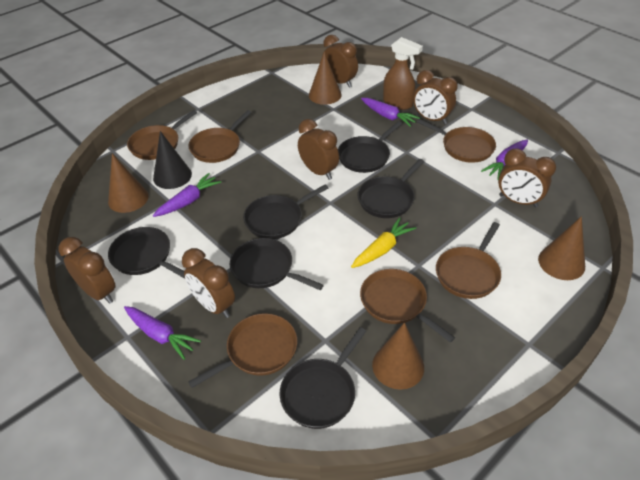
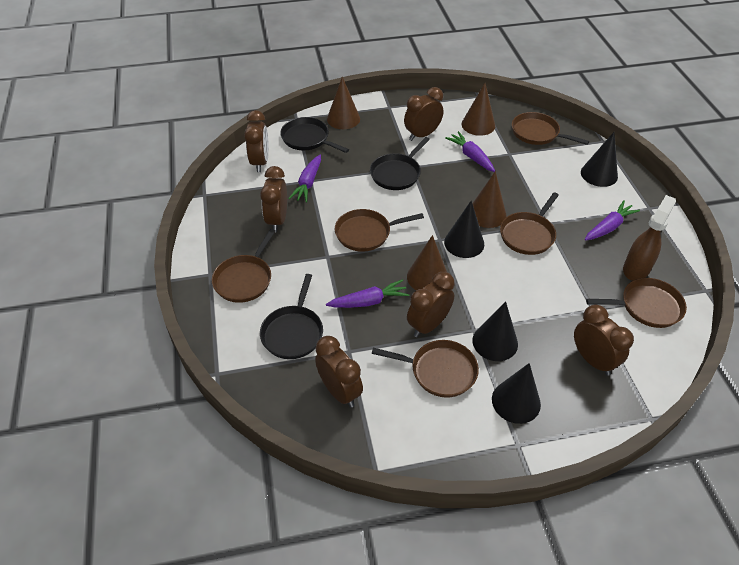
black cone: 1 -> 4
black pan: 6 -> 3
yellow carrot: 1 -> 0

